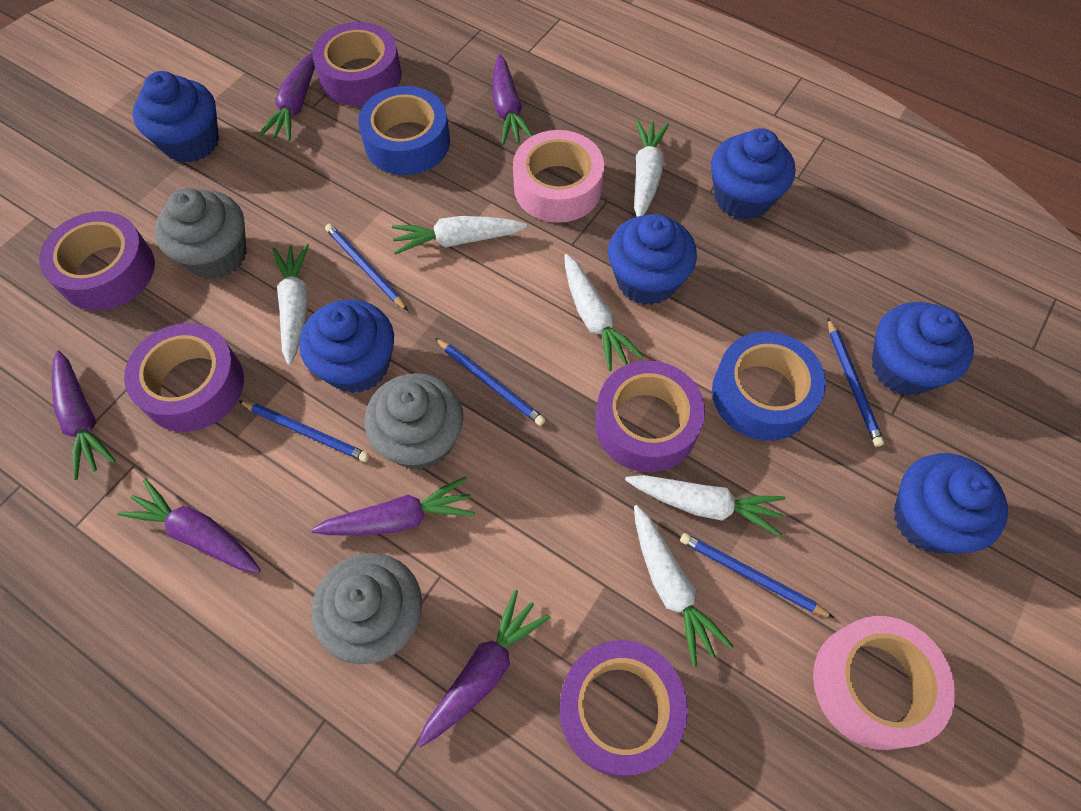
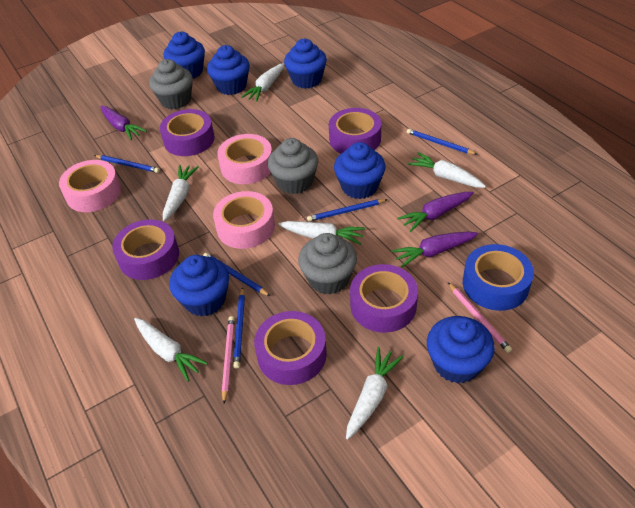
blue tape: 2 -> 1
pink pencil: 0 -> 2
pink tape: 2 -> 3
purple carrot: 6 -> 3

